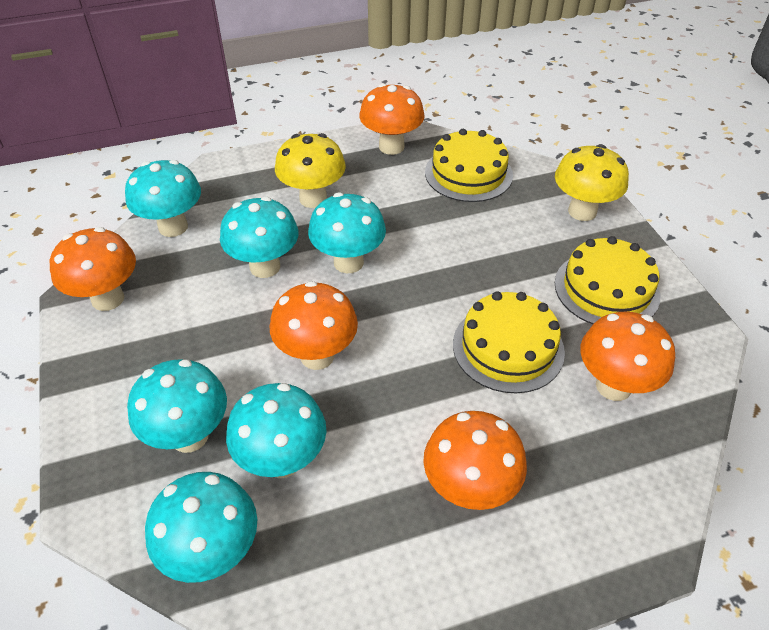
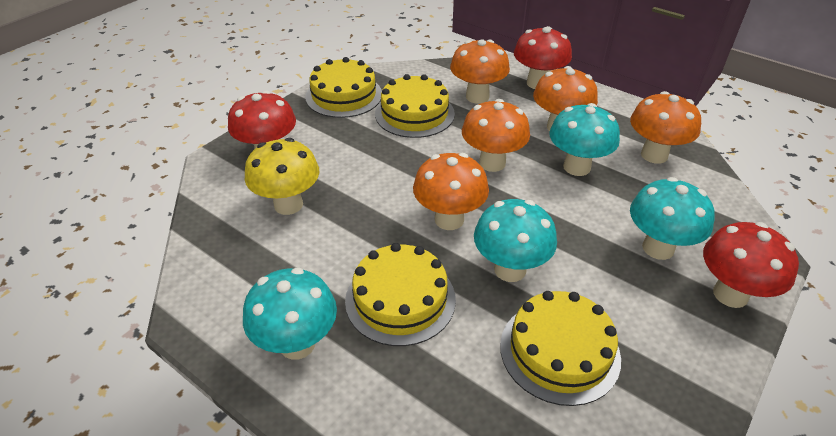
red mushroom: 0 -> 3
turquoise mushroom: 6 -> 4
yellow cake: 3 -> 4
yellow mushroom: 2 -> 1

